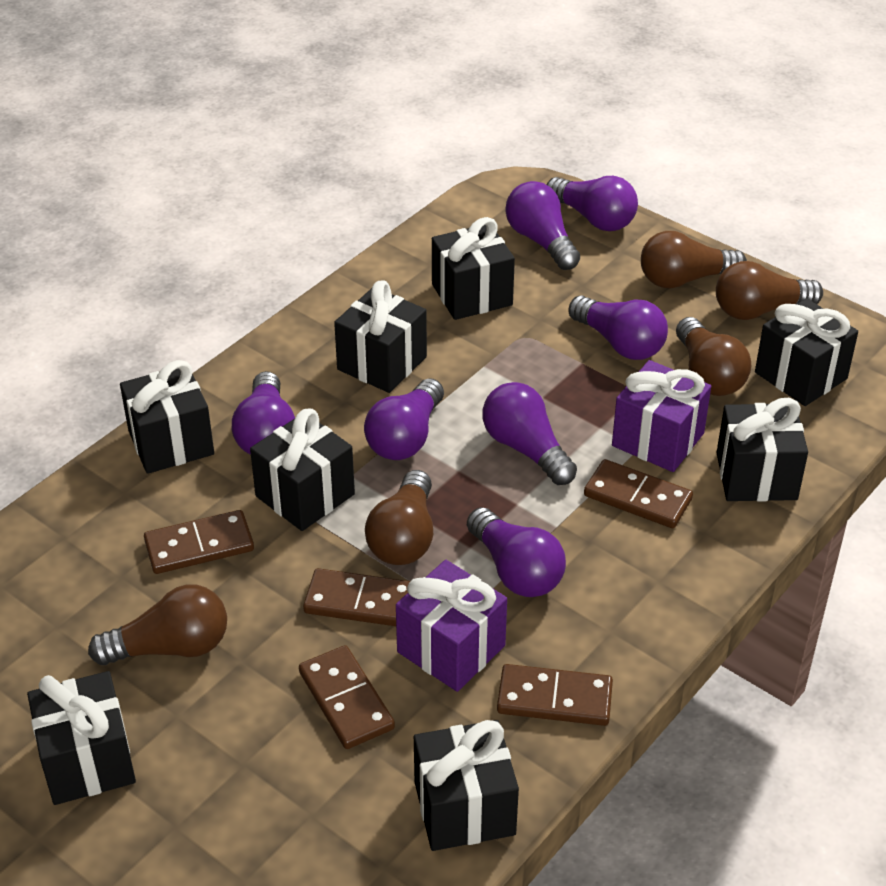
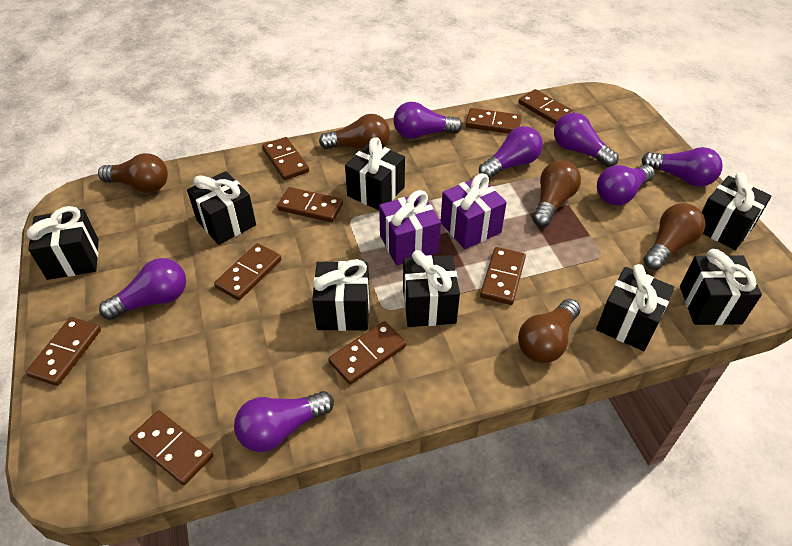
brown domino: 5 -> 9

